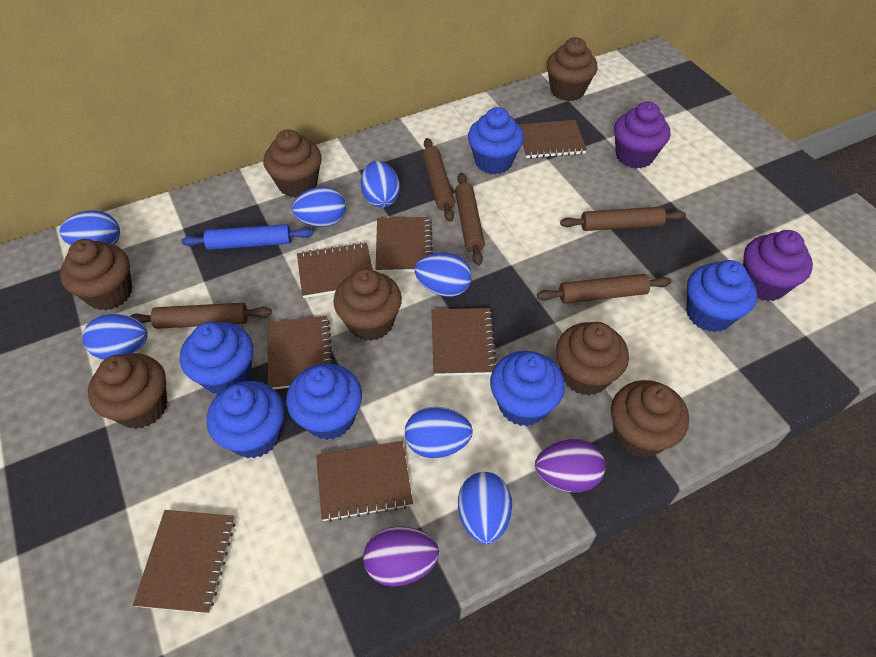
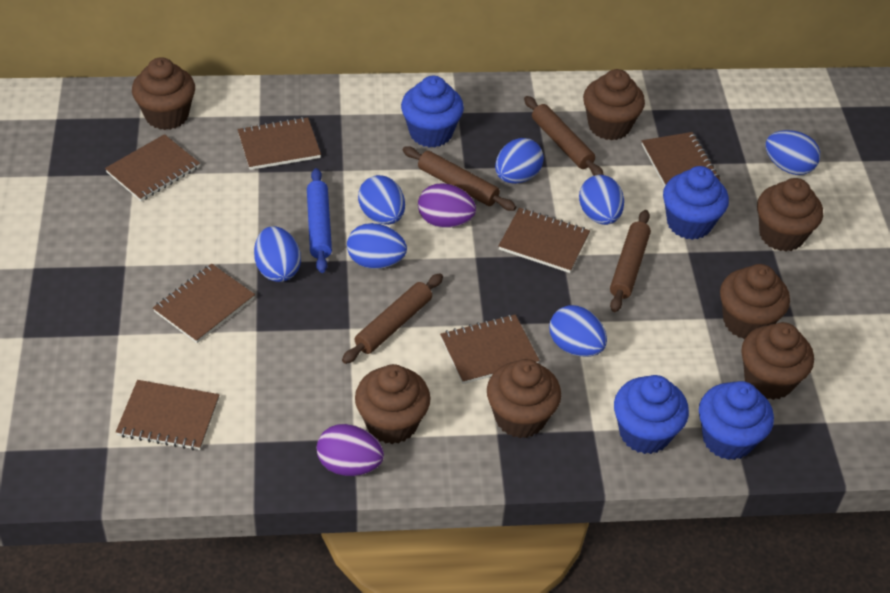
blue cupcake: 6 -> 4
brown rolling pin: 5 -> 4
purple cupcake: 2 -> 0

